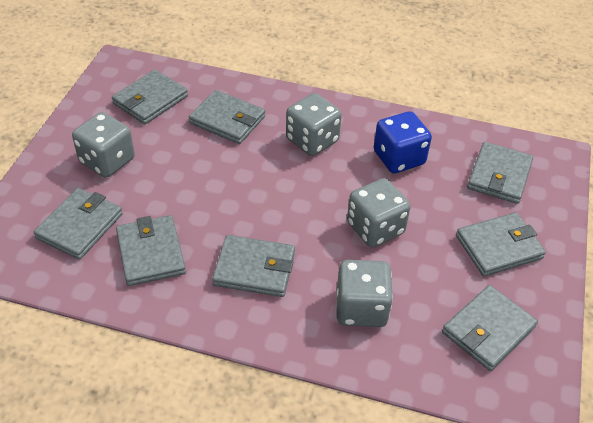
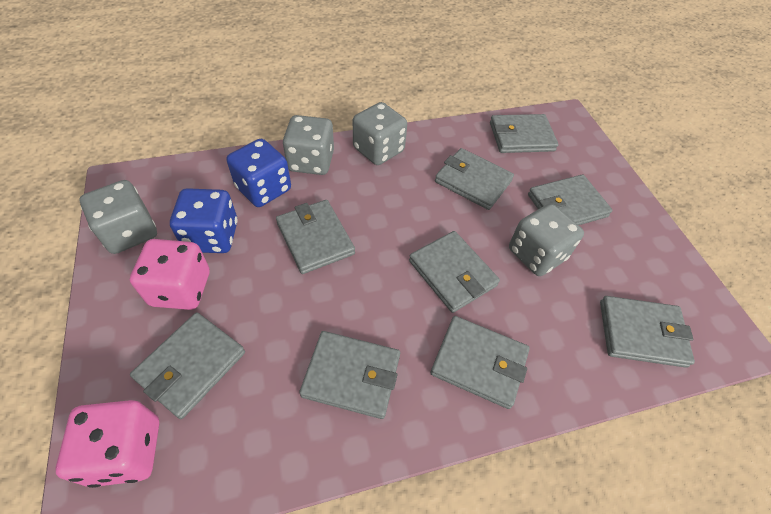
blue dice: 1 -> 2
grey wallet: 8 -> 9
pink dice: 0 -> 2

